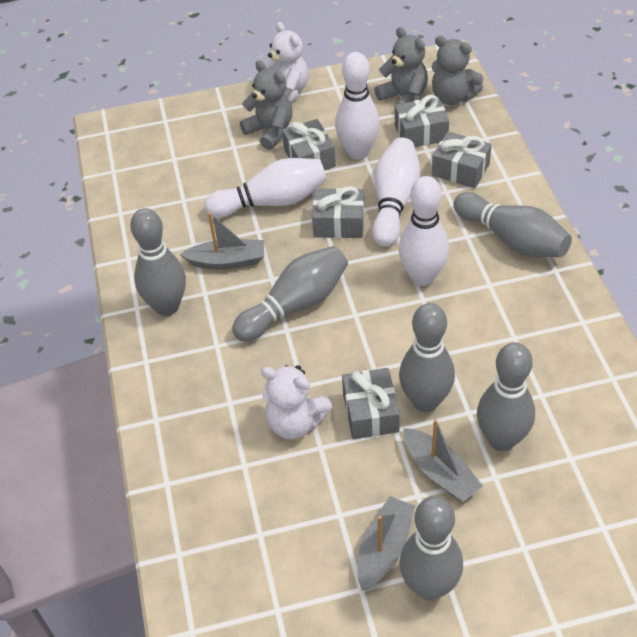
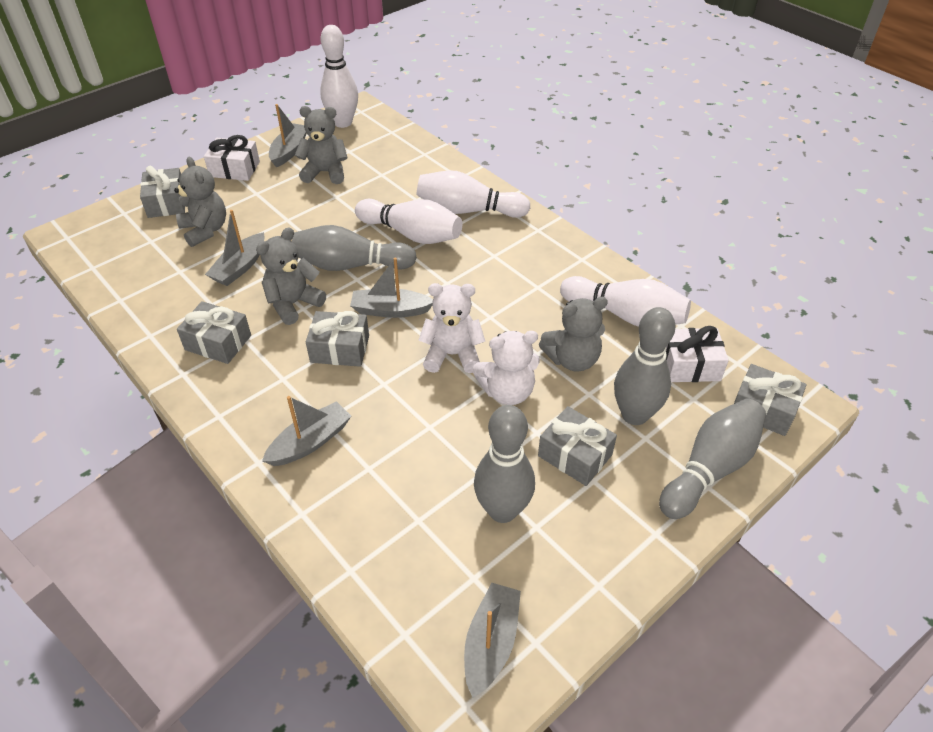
grey boat: 3 -> 5
grey bowling pin: 6 -> 4
grey teddy bear: 3 -> 4
white gift: 0 -> 2

